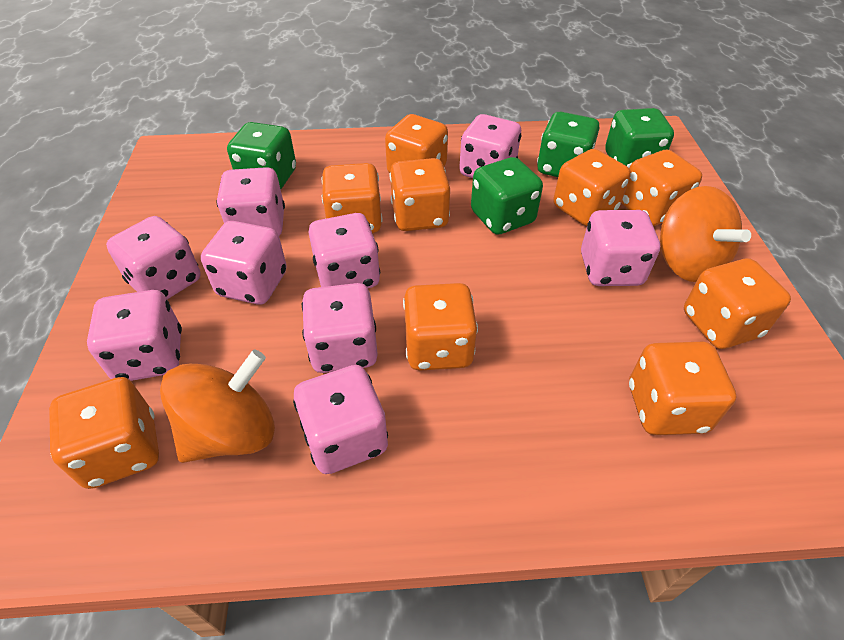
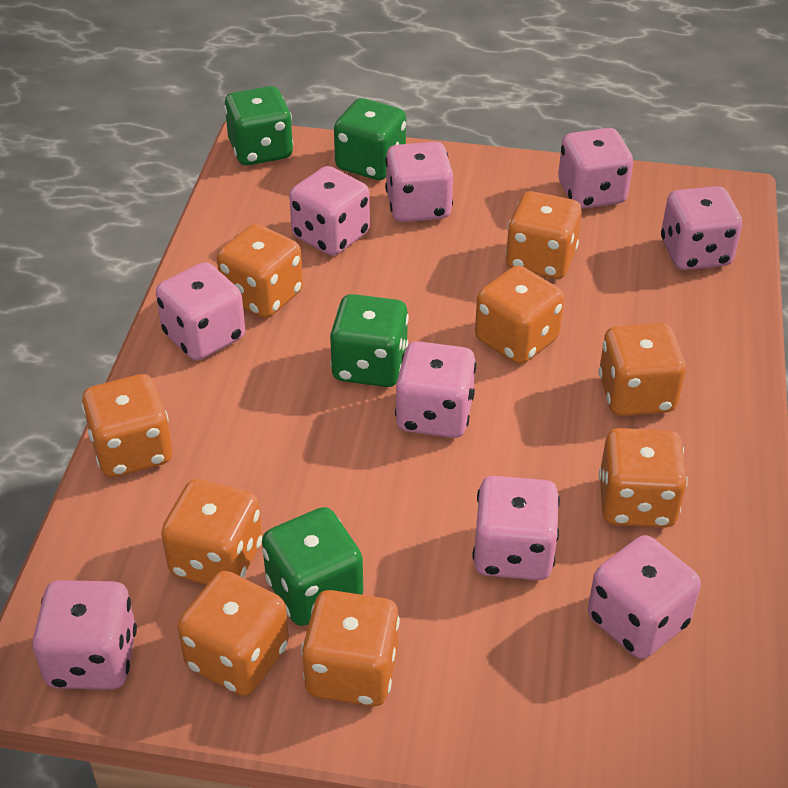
orange spinning top: 2 -> 0

